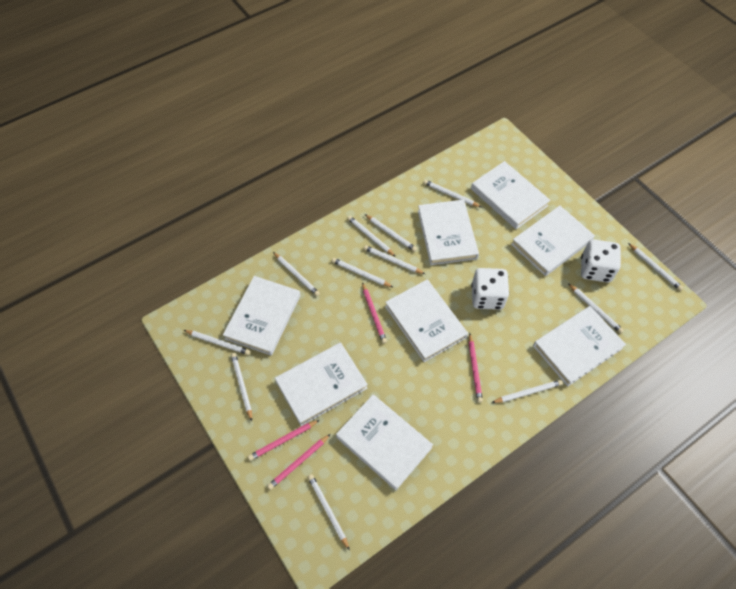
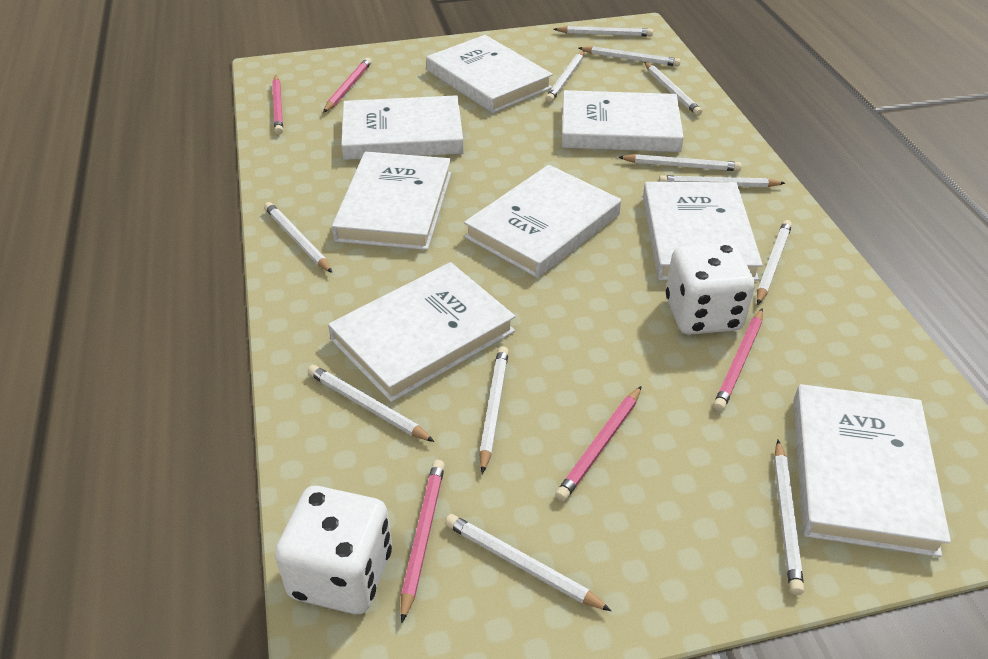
pink pencil: 4 -> 5

